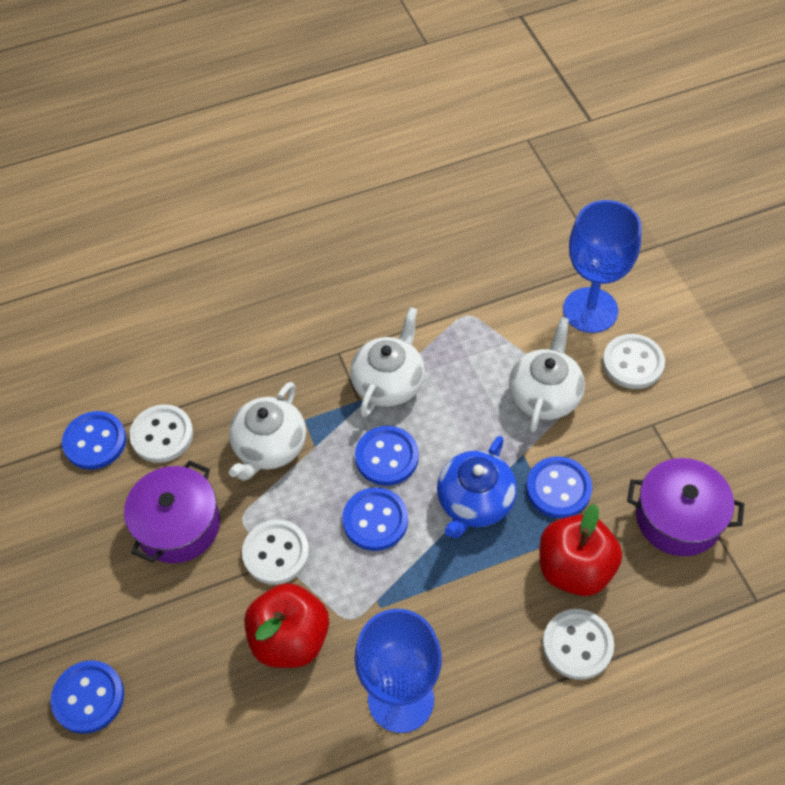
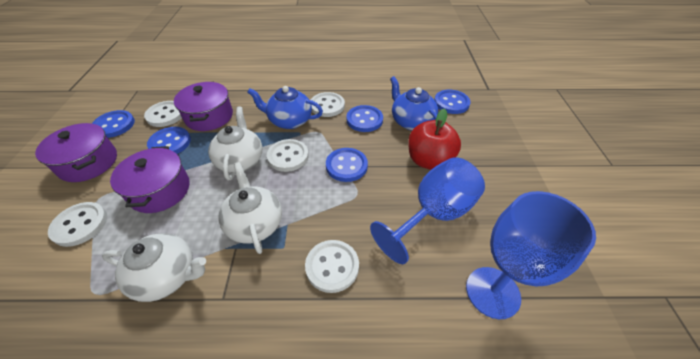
blue teapot: 1 -> 2
purple pot: 2 -> 3
red apple: 2 -> 1
white button: 4 -> 5

